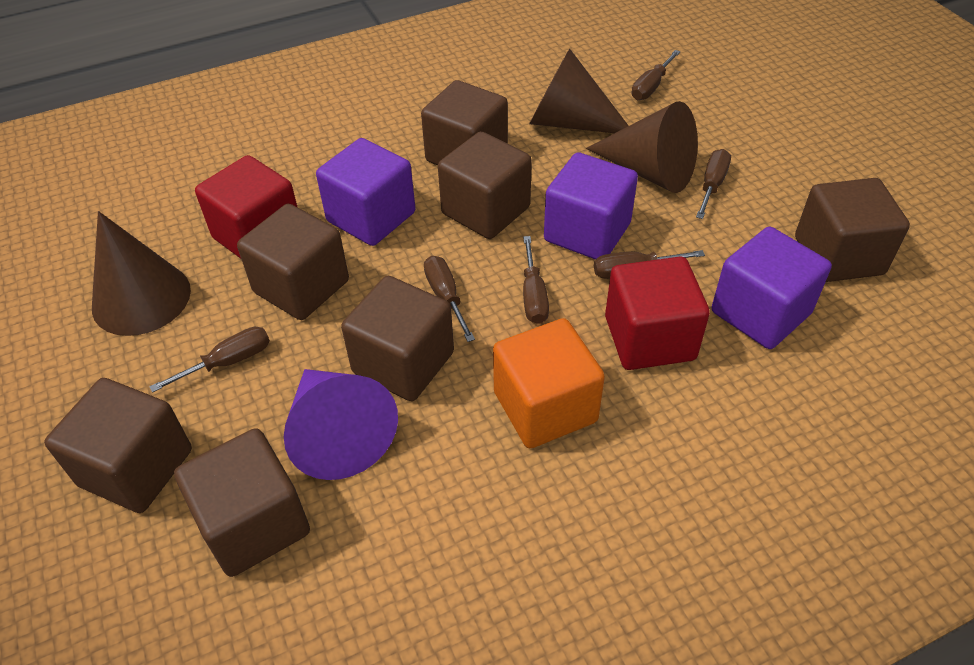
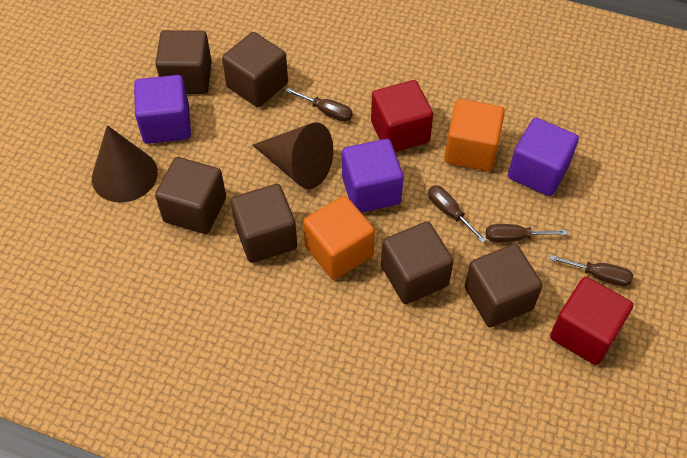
brown cone: 3 -> 2
brown cube: 7 -> 6
brown screwdriver: 6 -> 4
orange cube: 1 -> 2
purple cone: 1 -> 0

